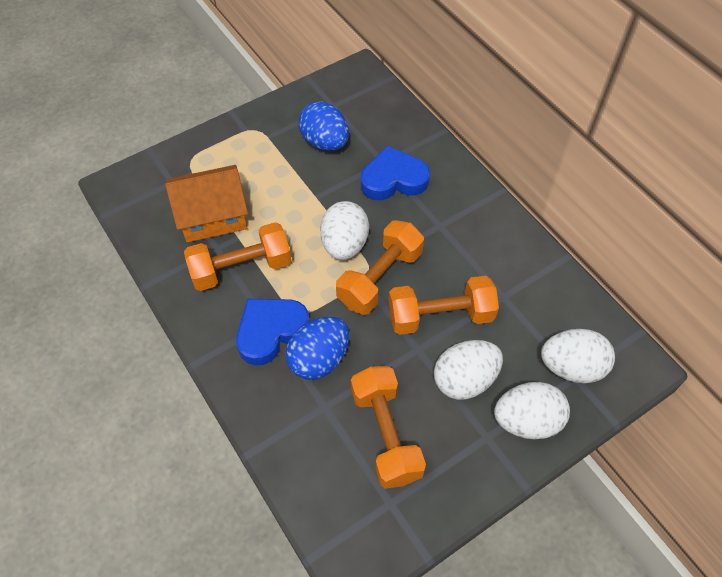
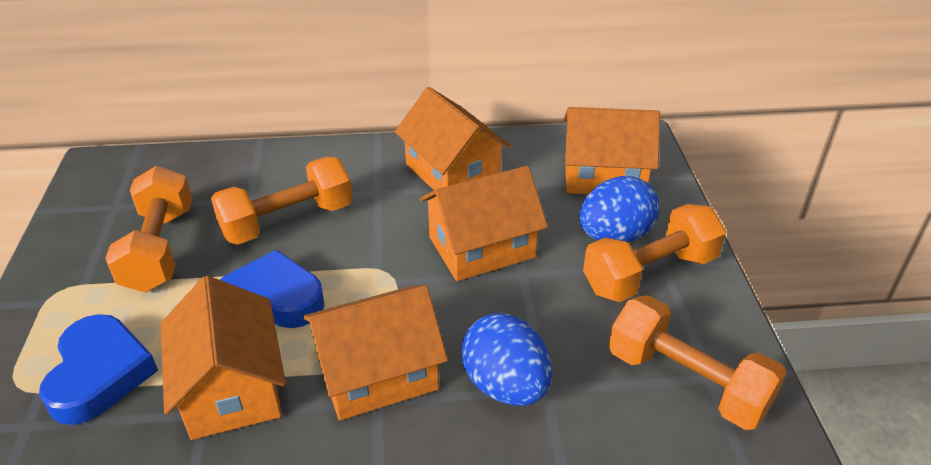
orange house: 1 -> 5
white egg: 4 -> 0

